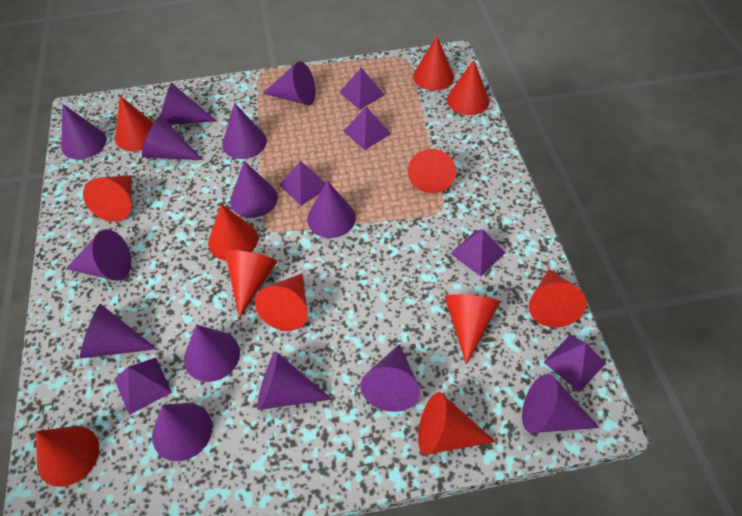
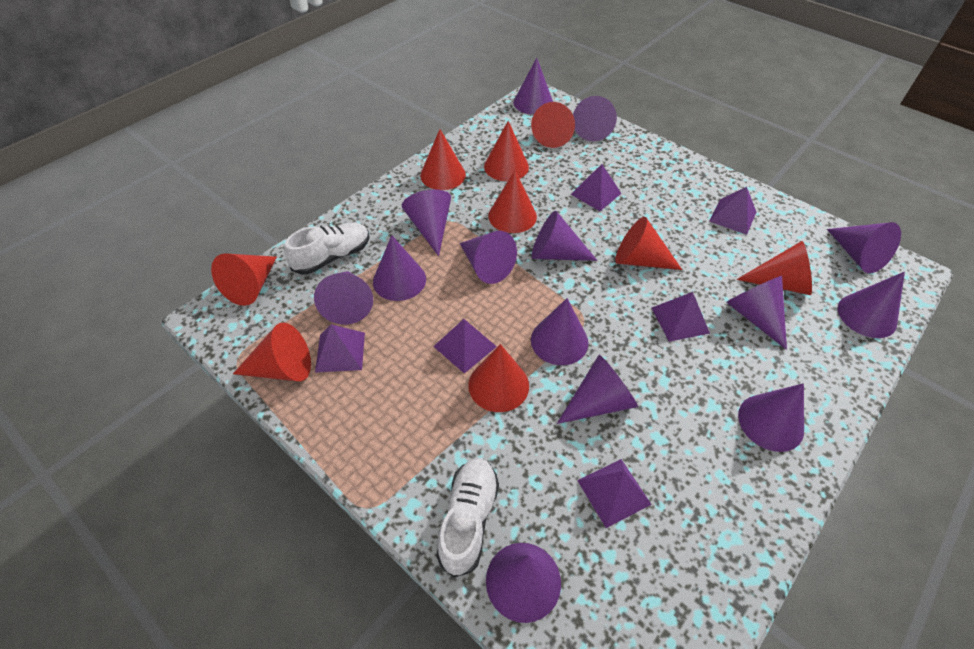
red cone: 12 -> 9
white shoe: 0 -> 2

